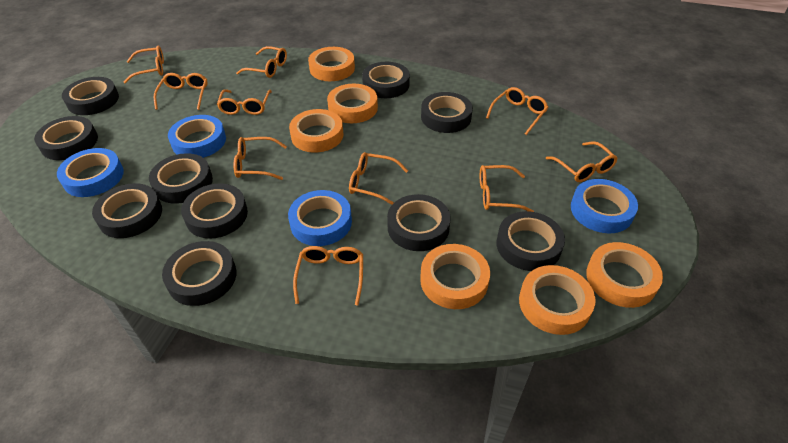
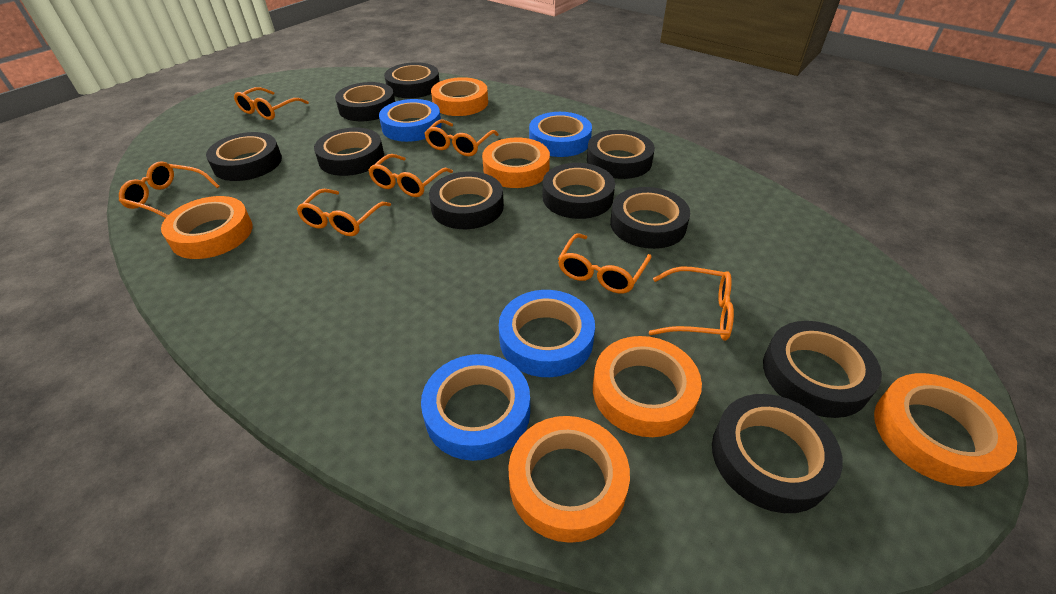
orange glasses: 10 -> 7

